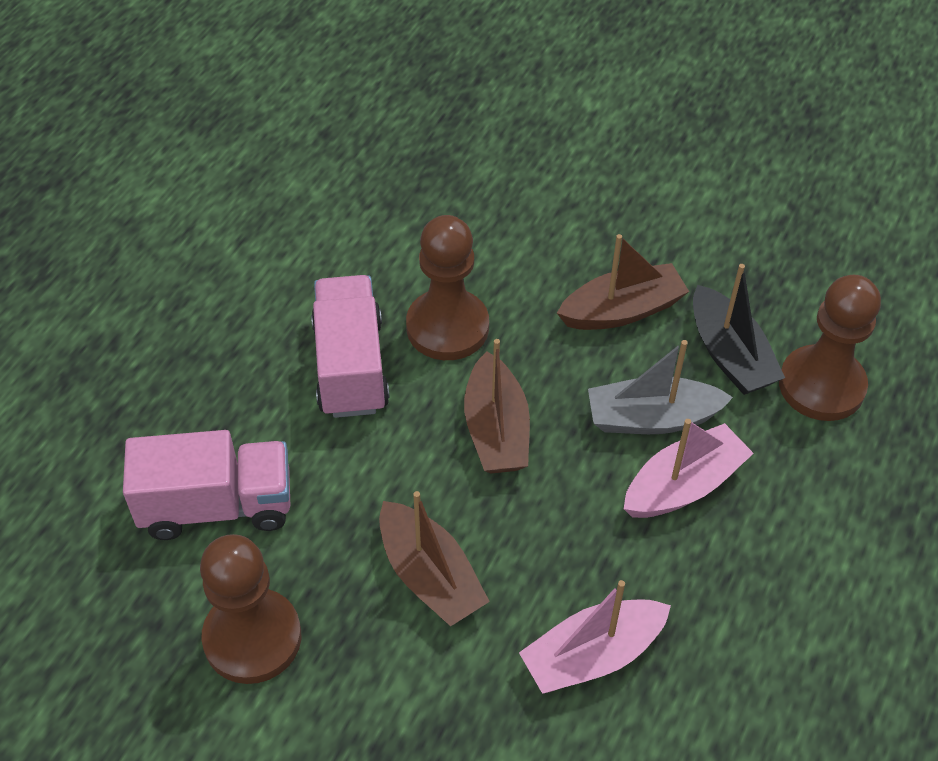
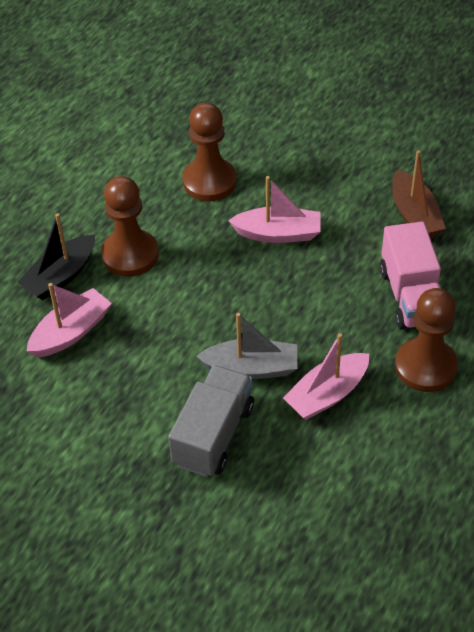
brown boat: 3 -> 1
grey truck: 0 -> 1
pink boat: 2 -> 3
pink truck: 2 -> 1

